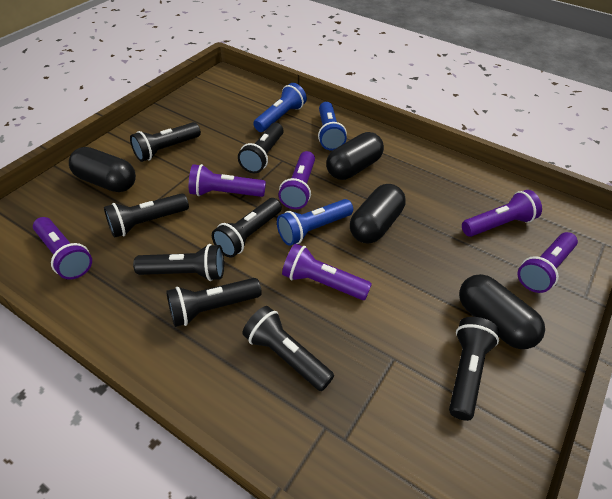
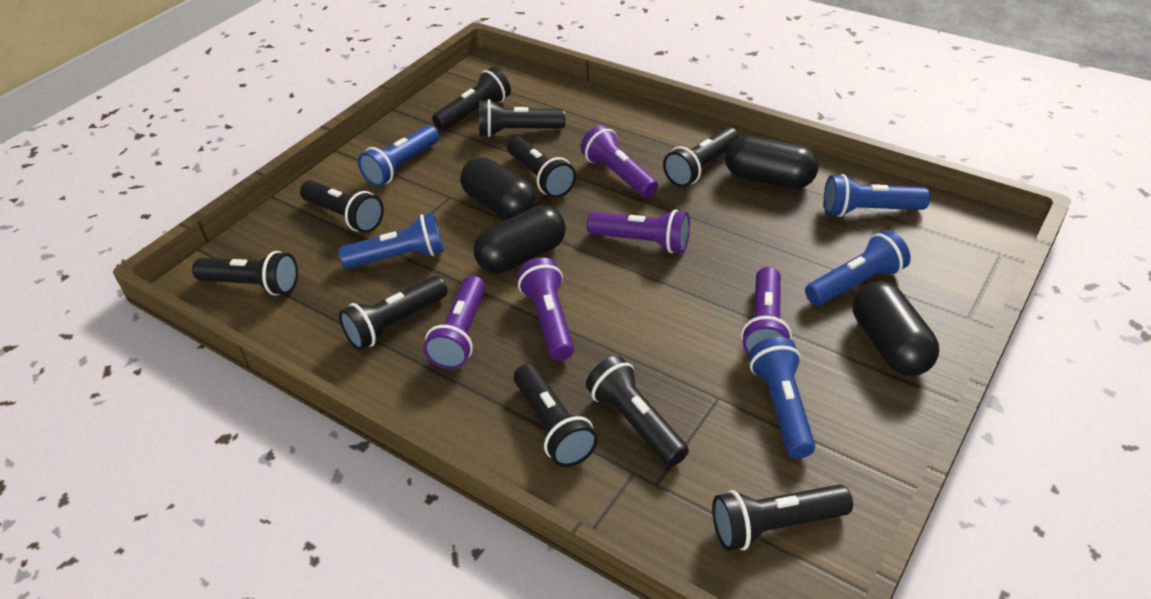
black flashlight: 8 -> 10
blue flashlight: 3 -> 5
purple flashlight: 6 -> 5

